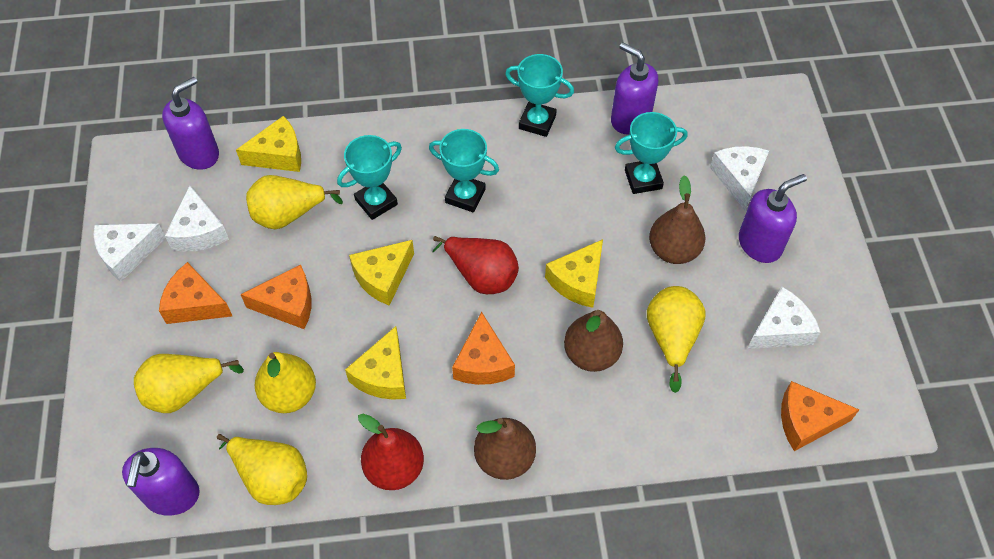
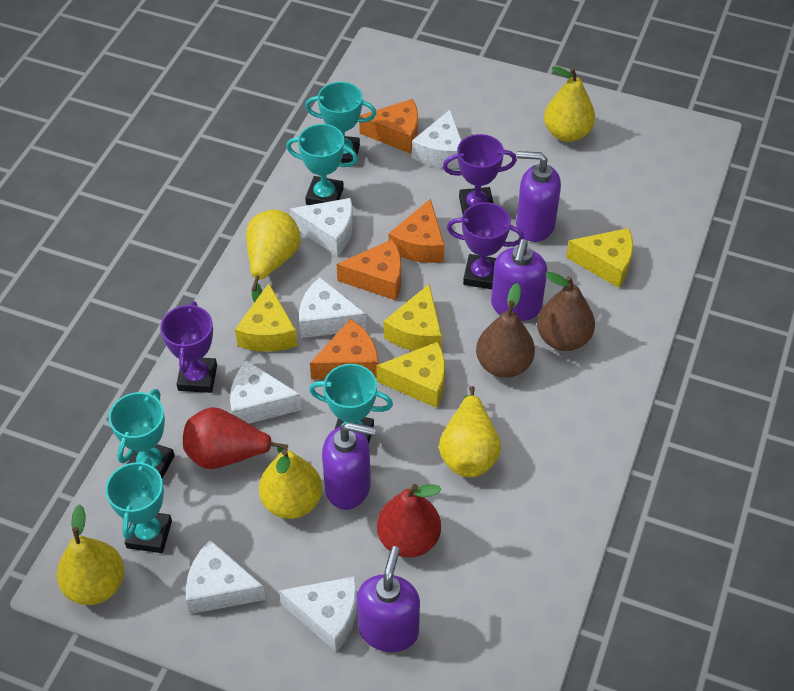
brown pear: 3 -> 2
purple trophy: 0 -> 3
turquoise trophy: 4 -> 5
white cheese: 4 -> 6

